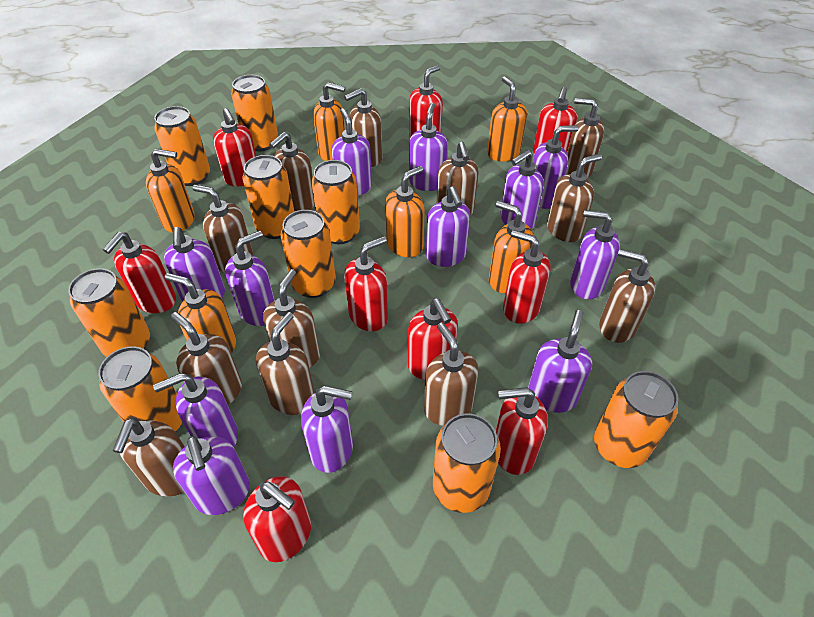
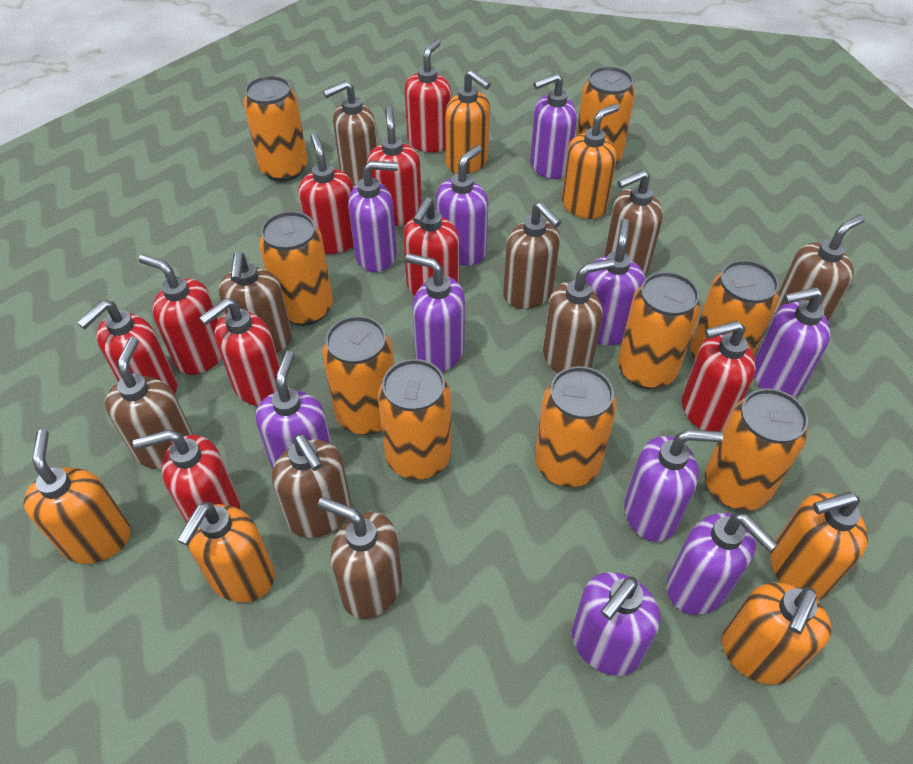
brown soap dispenser: 12 -> 9
purple soap dispenser: 12 -> 10

